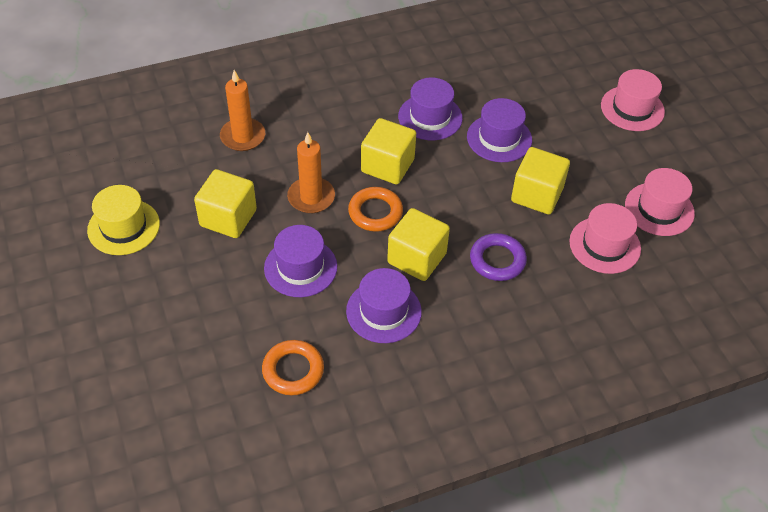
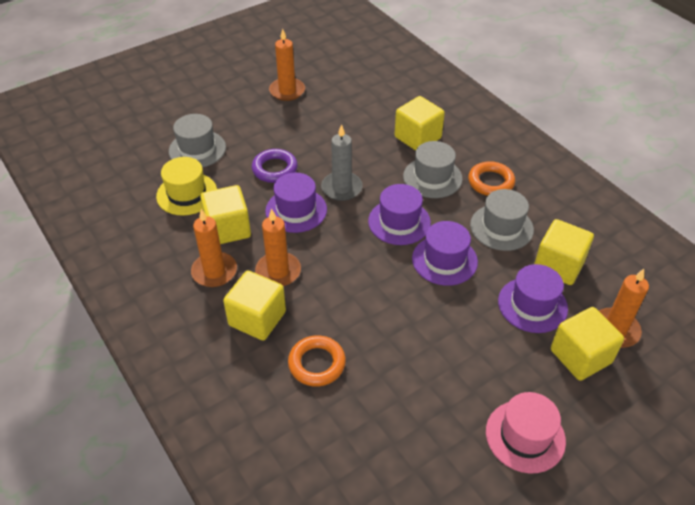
grey candle: 0 -> 1
grey hat: 0 -> 3
orange candle: 2 -> 4
pink hat: 3 -> 1
yellow cube: 4 -> 5

